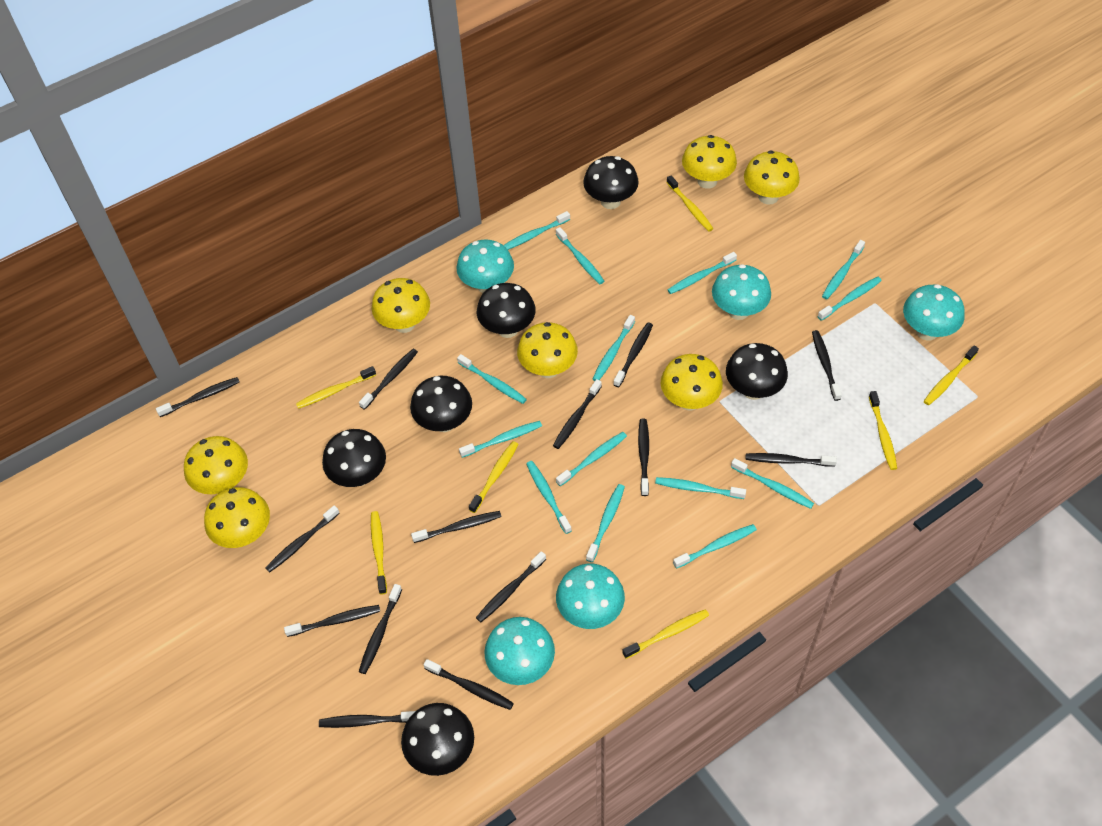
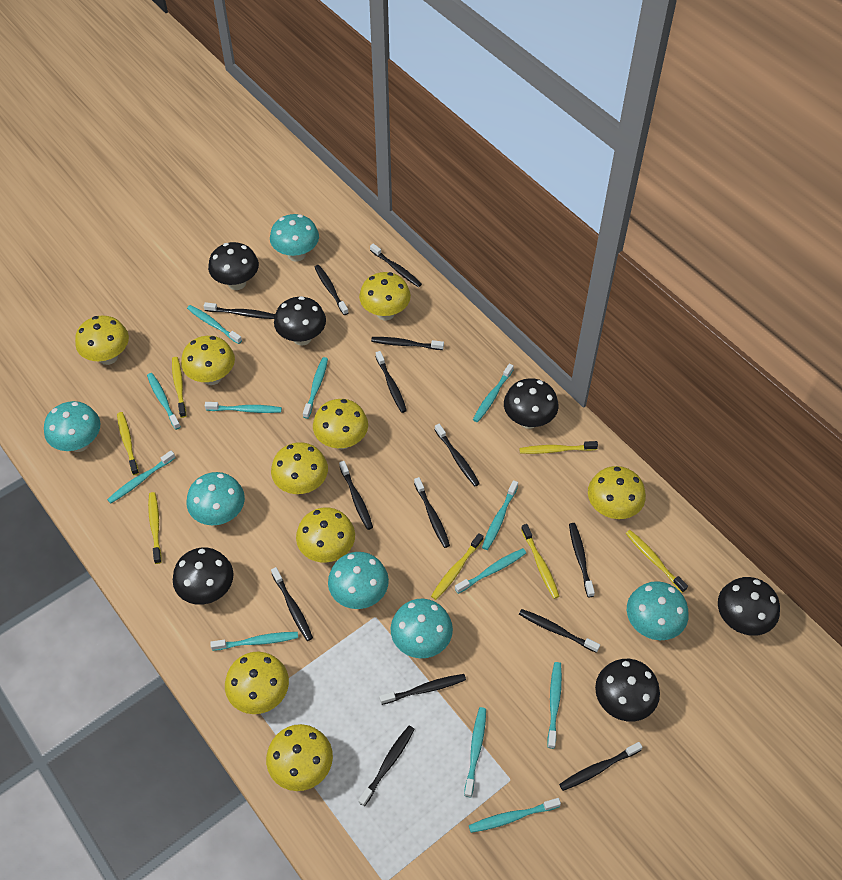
turquoise mushroom: 5 -> 6
turquoise toothbrush: 14 -> 12
yellow mushroom: 7 -> 9

